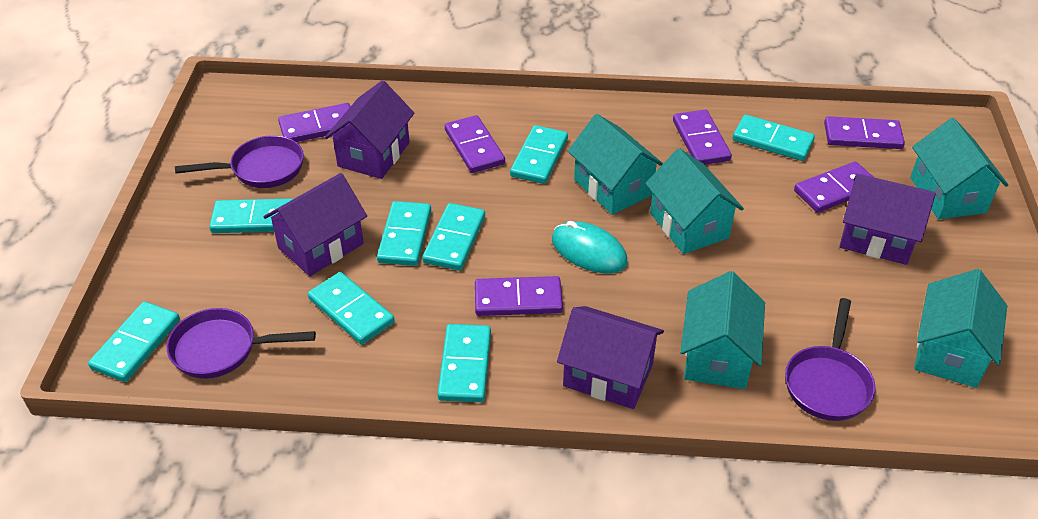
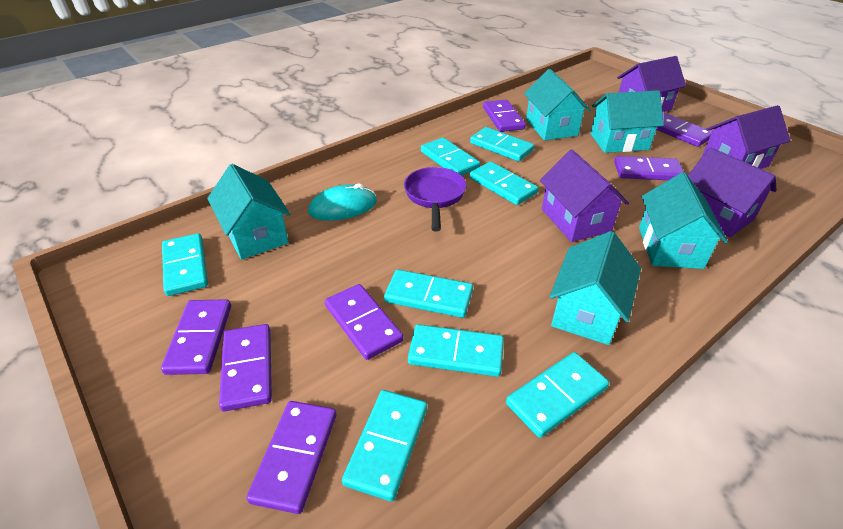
purple domino: 6 -> 7
purple pan: 3 -> 1

